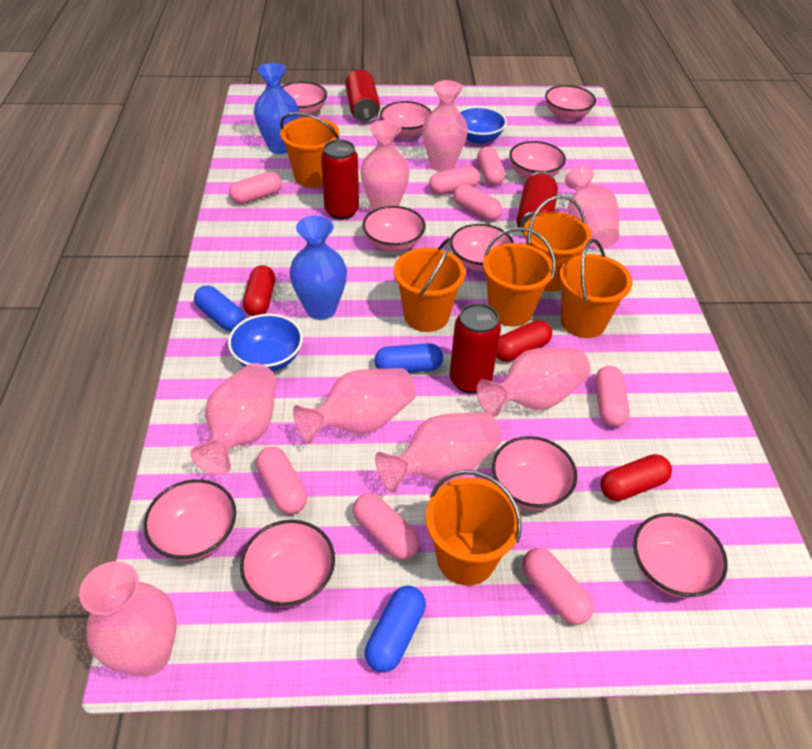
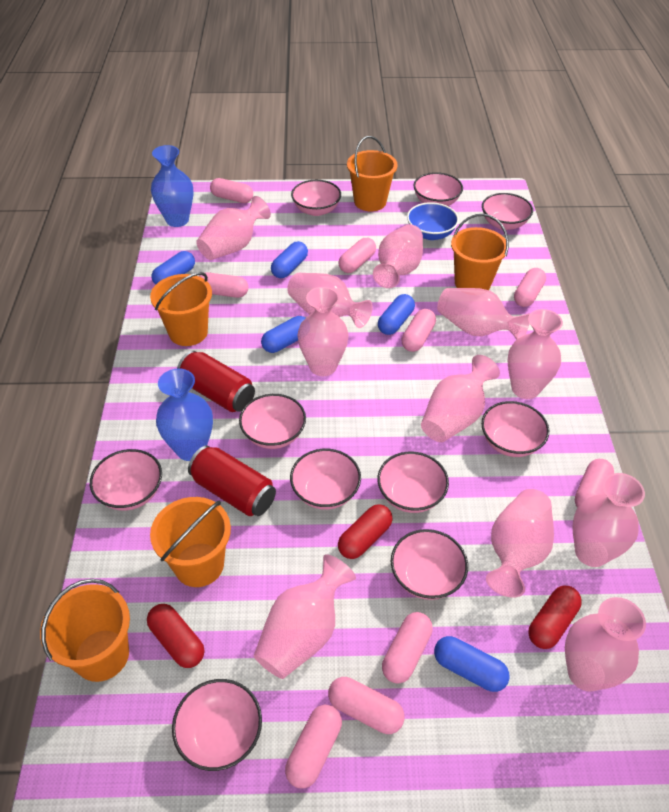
blue bowl: 2 -> 1
blue capsule: 3 -> 5
orange bucket: 6 -> 5
pink capsule: 8 -> 9
pink vase: 8 -> 11
red can: 4 -> 2

